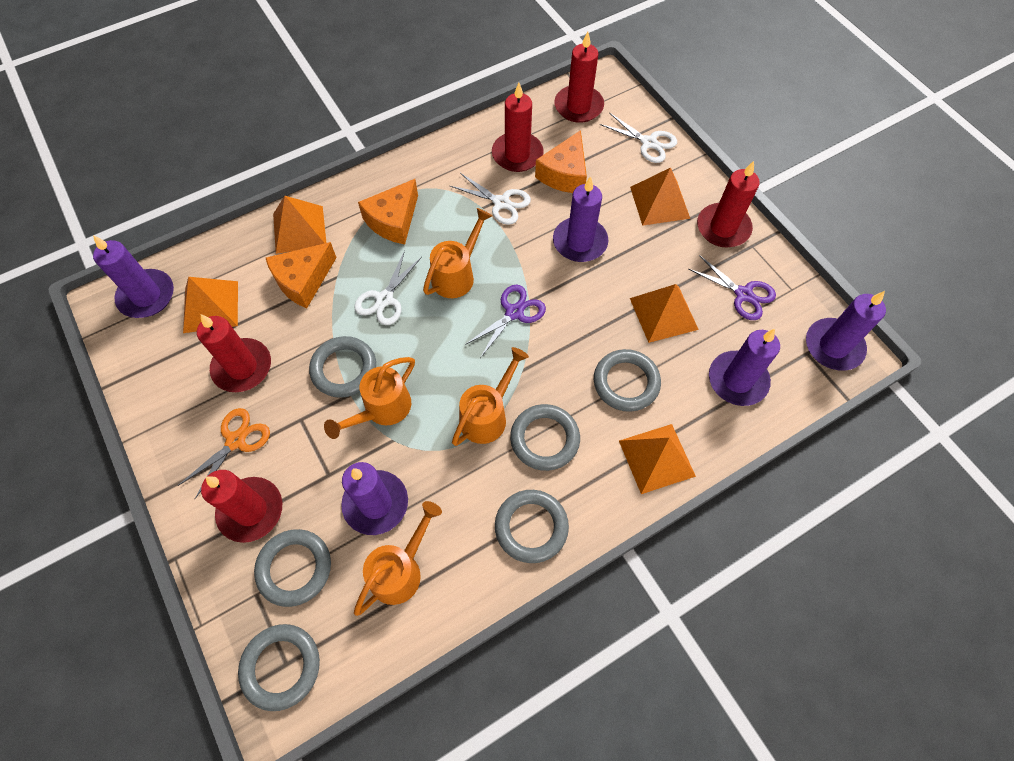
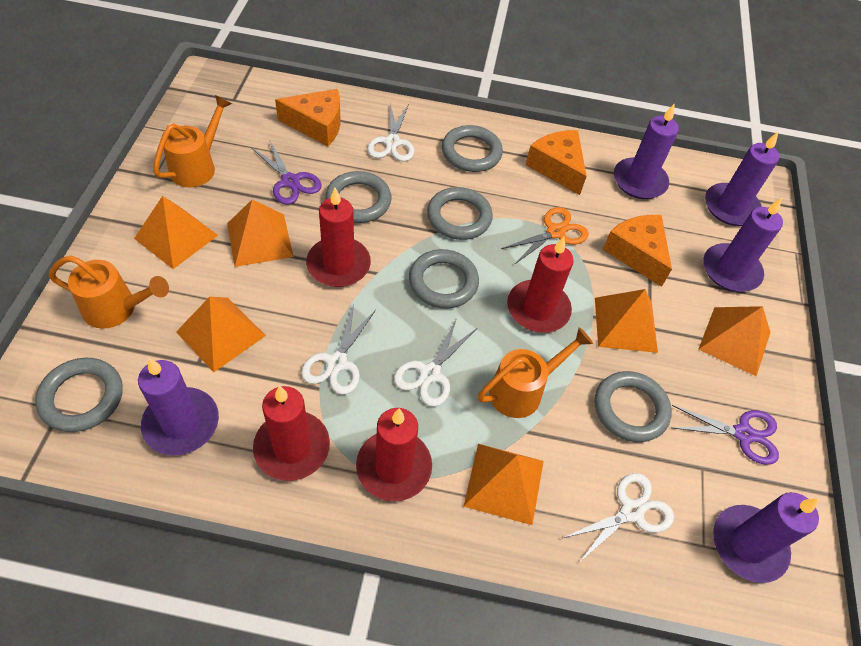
orange pyramid: 5 -> 6
orange watering can: 4 -> 3
red candle: 5 -> 4
white scissors: 3 -> 4

